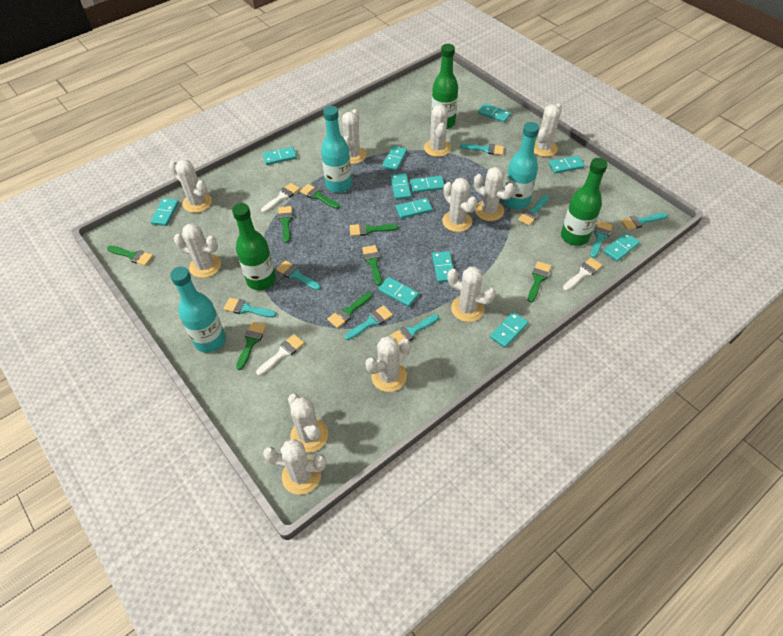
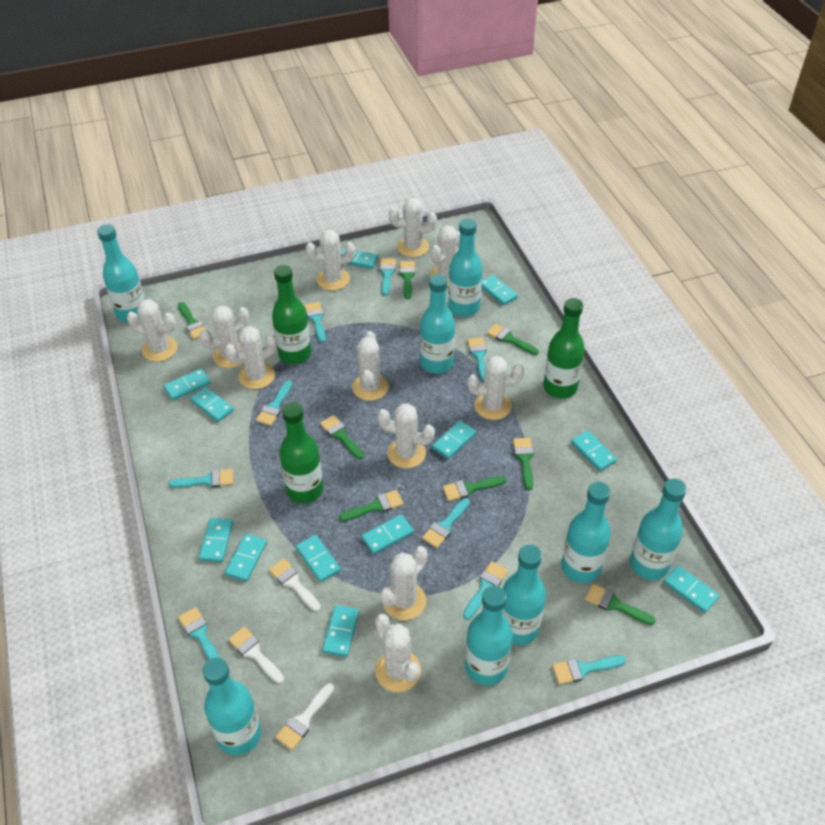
turquoise bottle: 3 -> 8
turquoise brush: 8 -> 9

